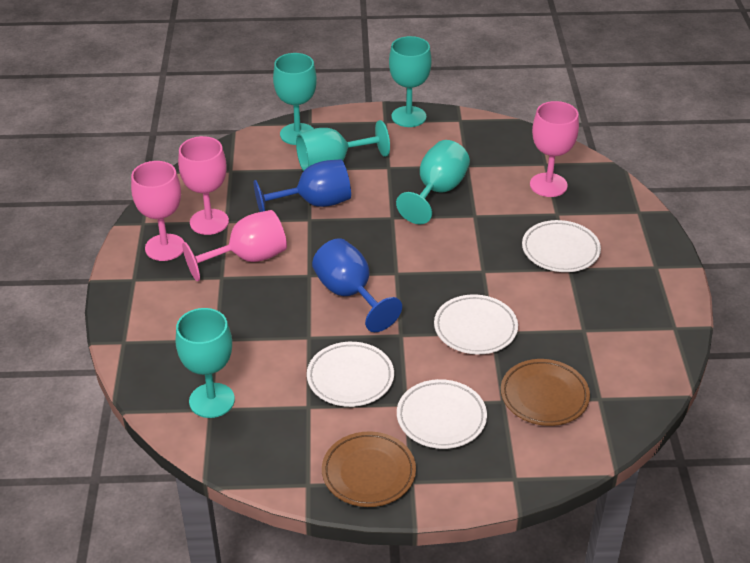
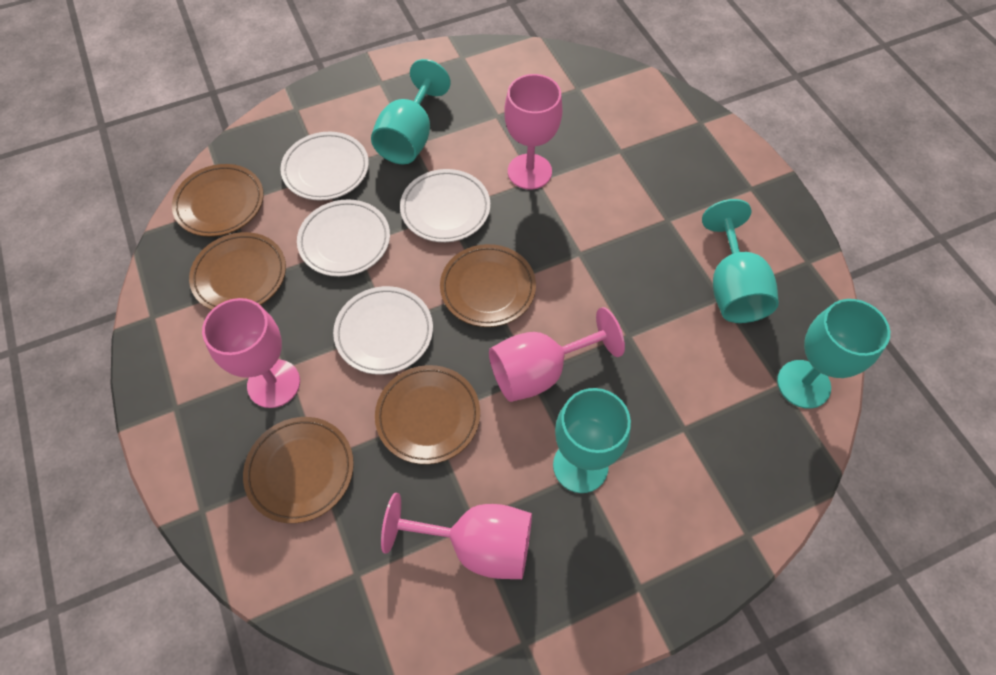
blue goblet: 2 -> 0
brown plate: 2 -> 5
turquoise goblet: 5 -> 4

